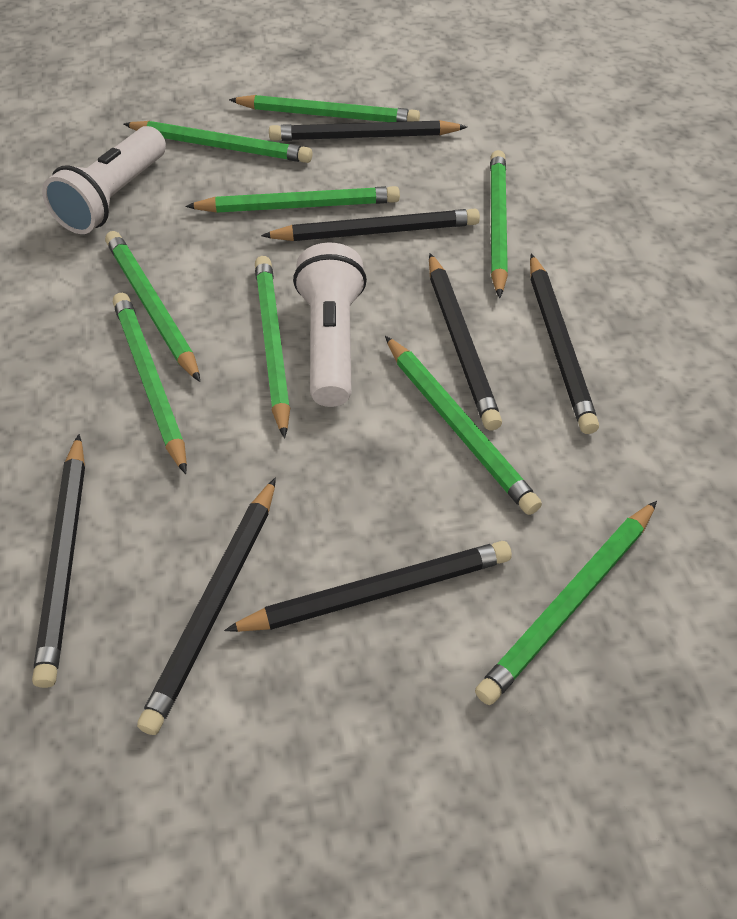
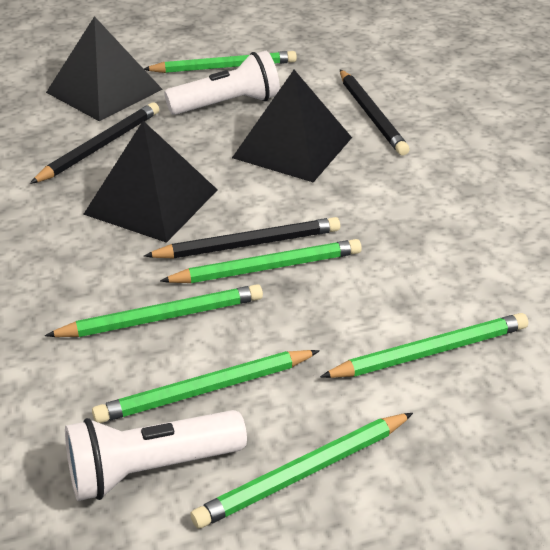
black pencil: 7 -> 3
black pyramid: 0 -> 3
green pencil: 9 -> 6

